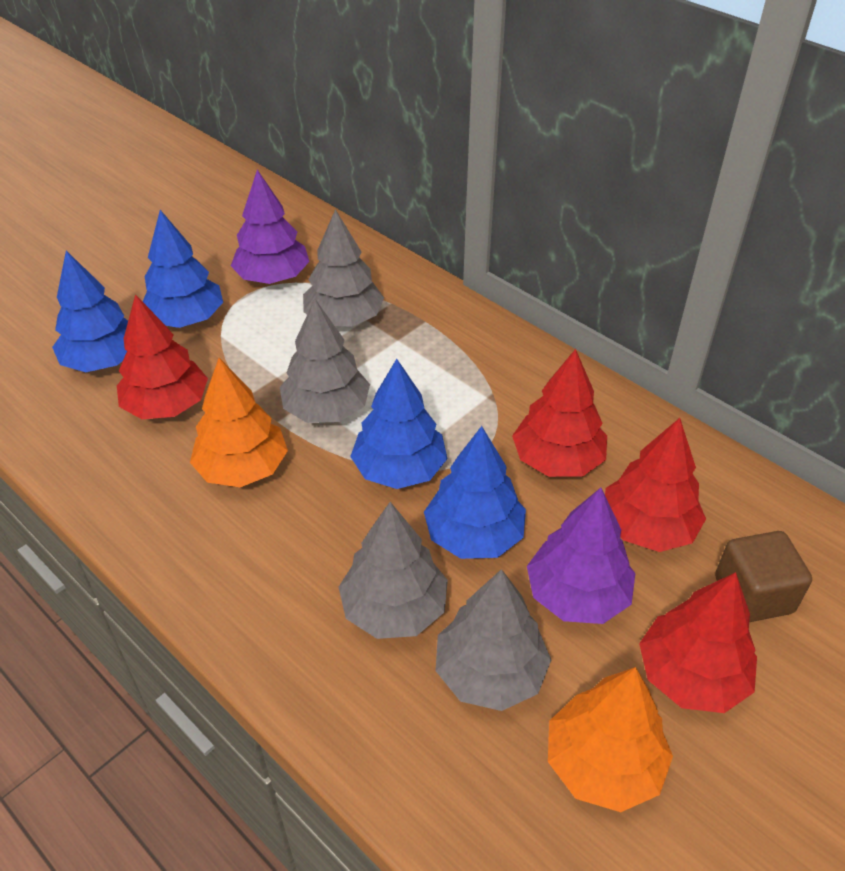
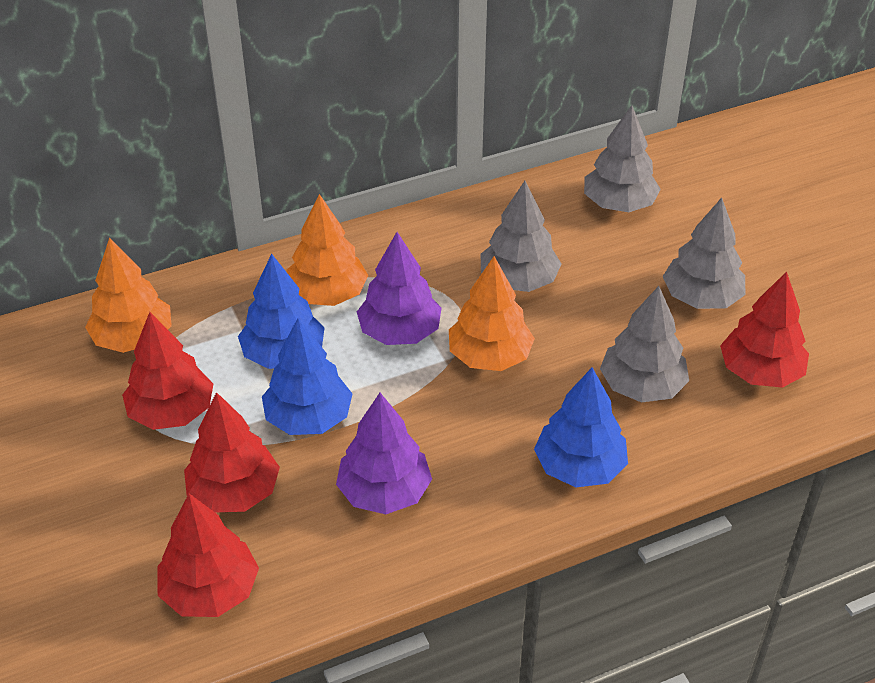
blue tree: 4 -> 3
brown cube: 1 -> 0
orange tree: 2 -> 3

